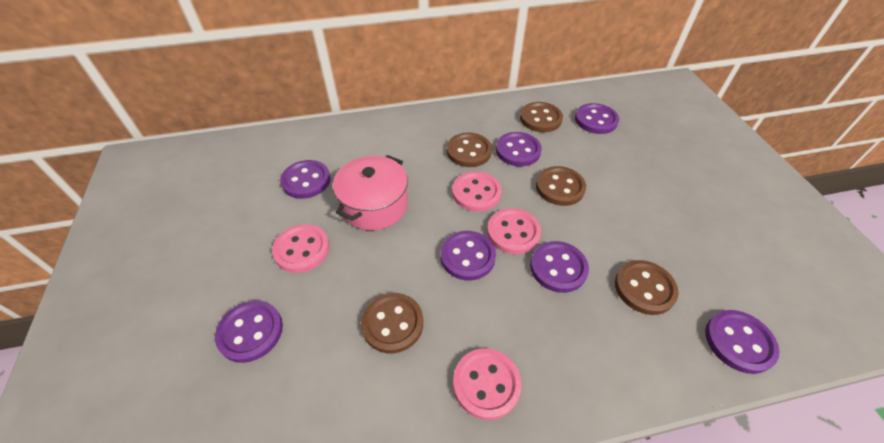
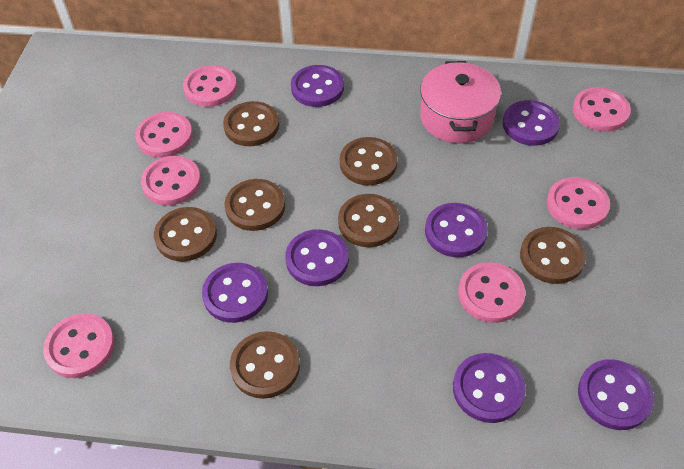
brown button: 5 -> 7
pink button: 4 -> 7

